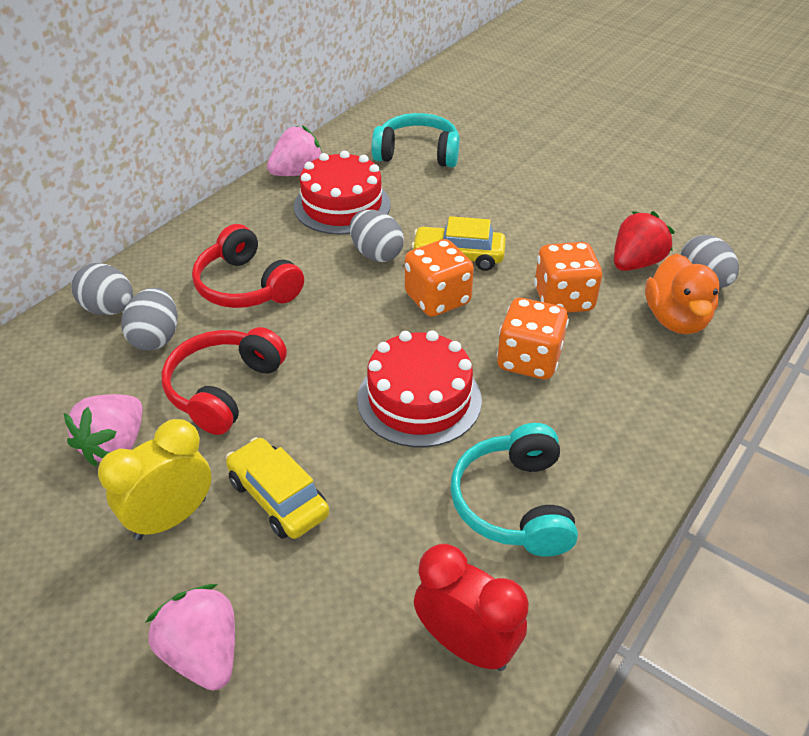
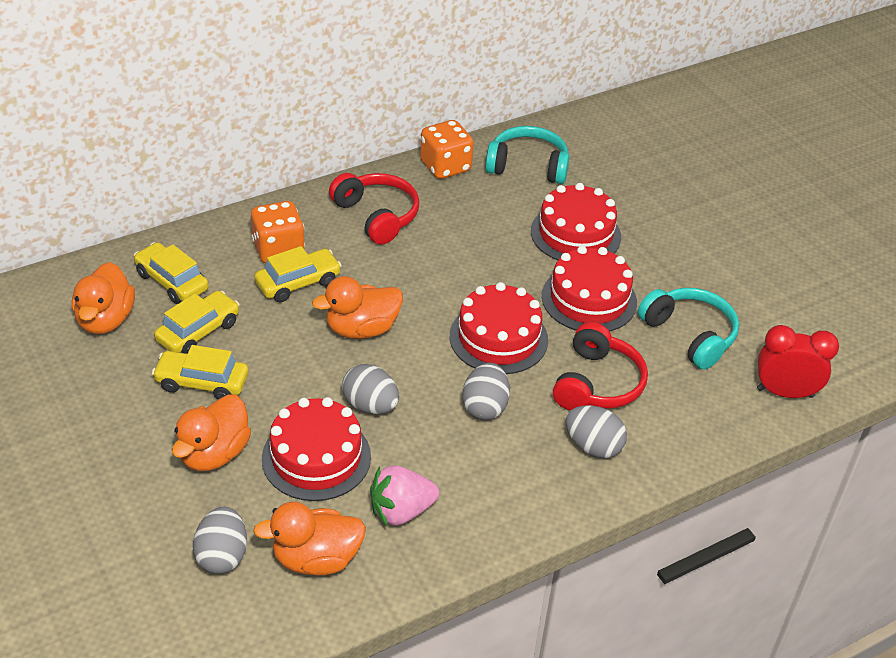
orange dice: 3 -> 2
orange duck: 1 -> 4
pink strawberry: 3 -> 1
red cake: 2 -> 4
red strawberry: 1 -> 0
yellow car: 2 -> 4
yellow clock: 1 -> 0

